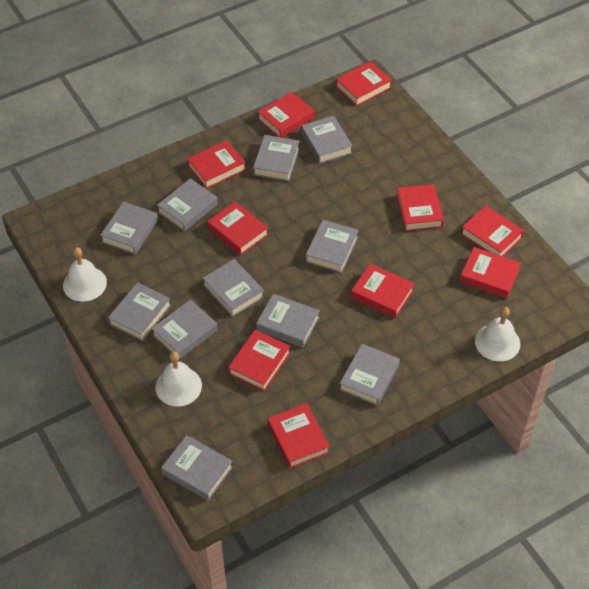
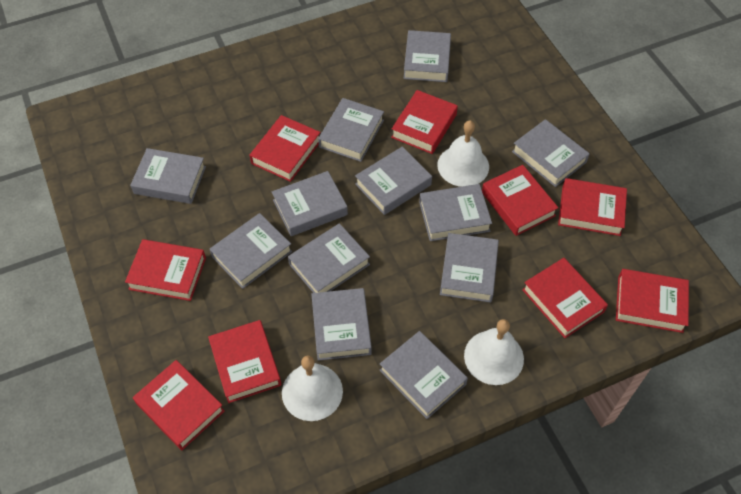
grey book: 11 -> 12
red book: 10 -> 9

